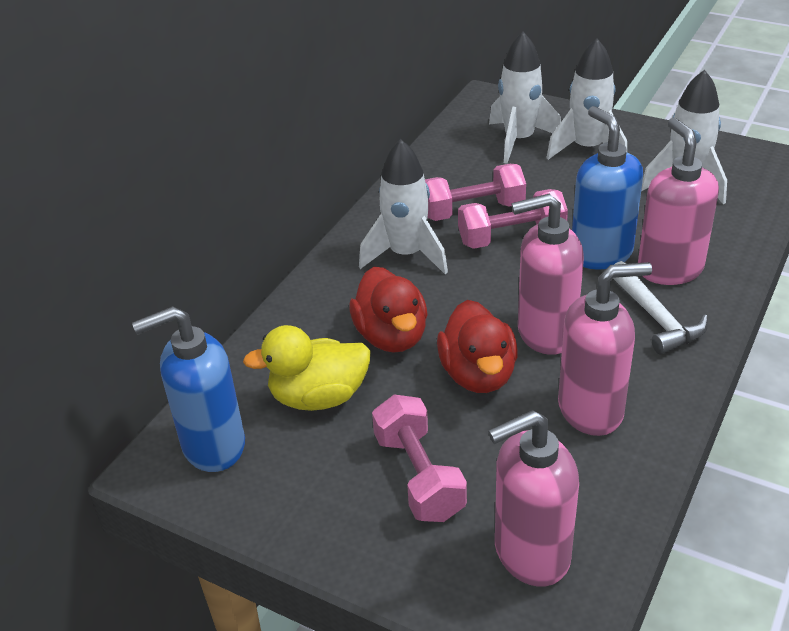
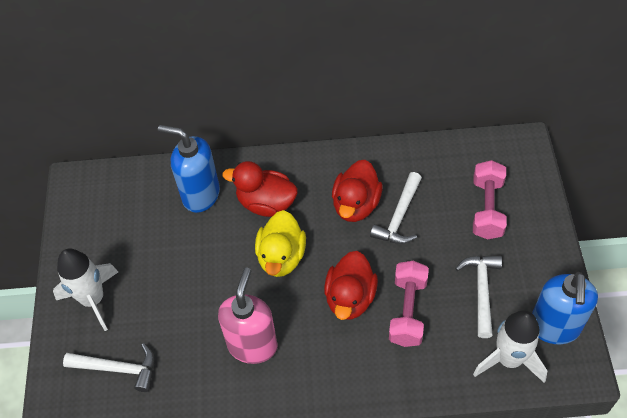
pink dumbbell: 3 -> 2
pink soap dispenser: 4 -> 1
red duck: 2 -> 3
white hammer: 1 -> 3
white rocket: 4 -> 2

